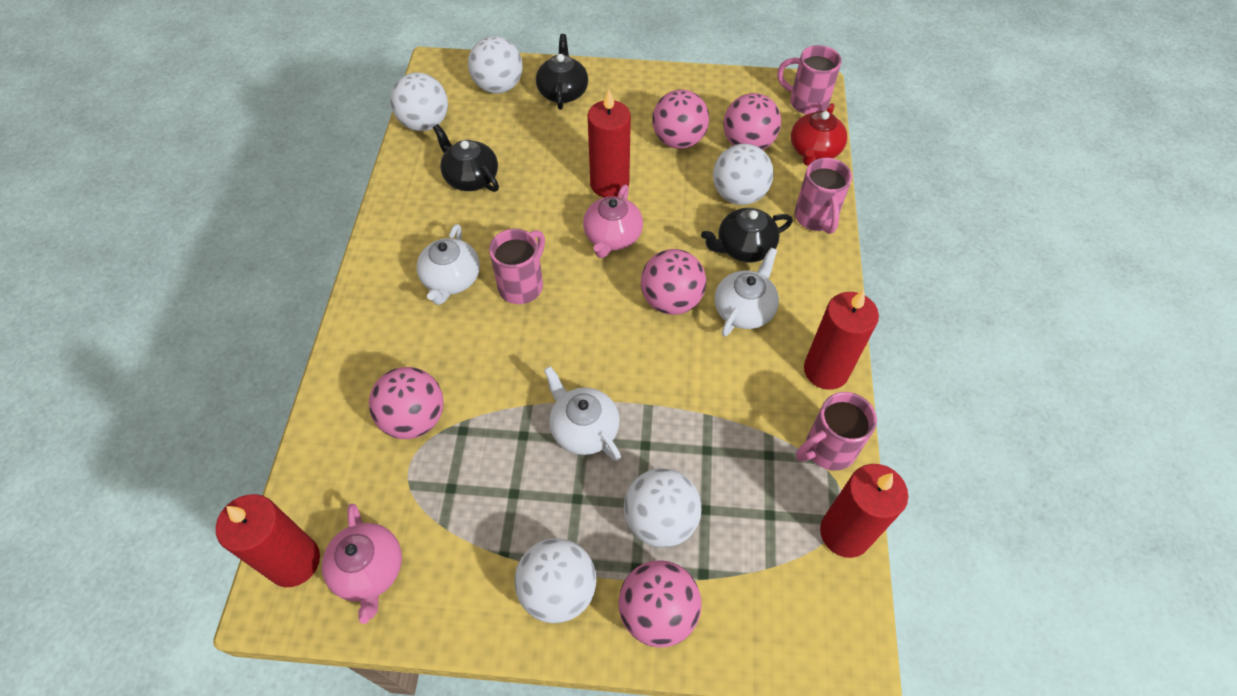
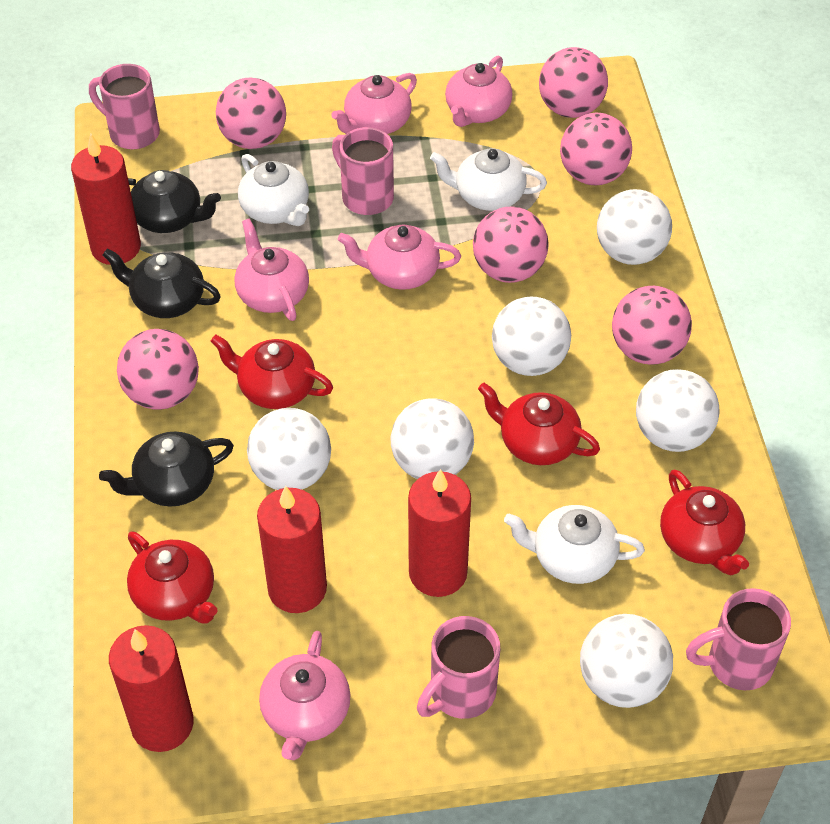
pink ball: 5 -> 6
pink teapot: 2 -> 5
red teapot: 1 -> 4
white ball: 5 -> 6

